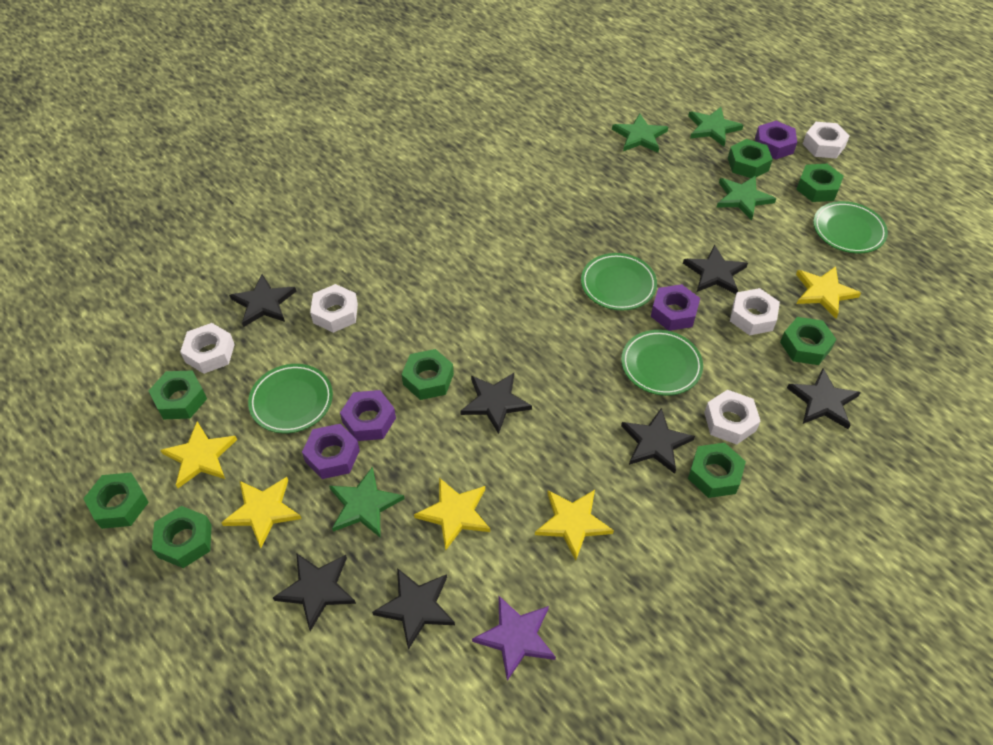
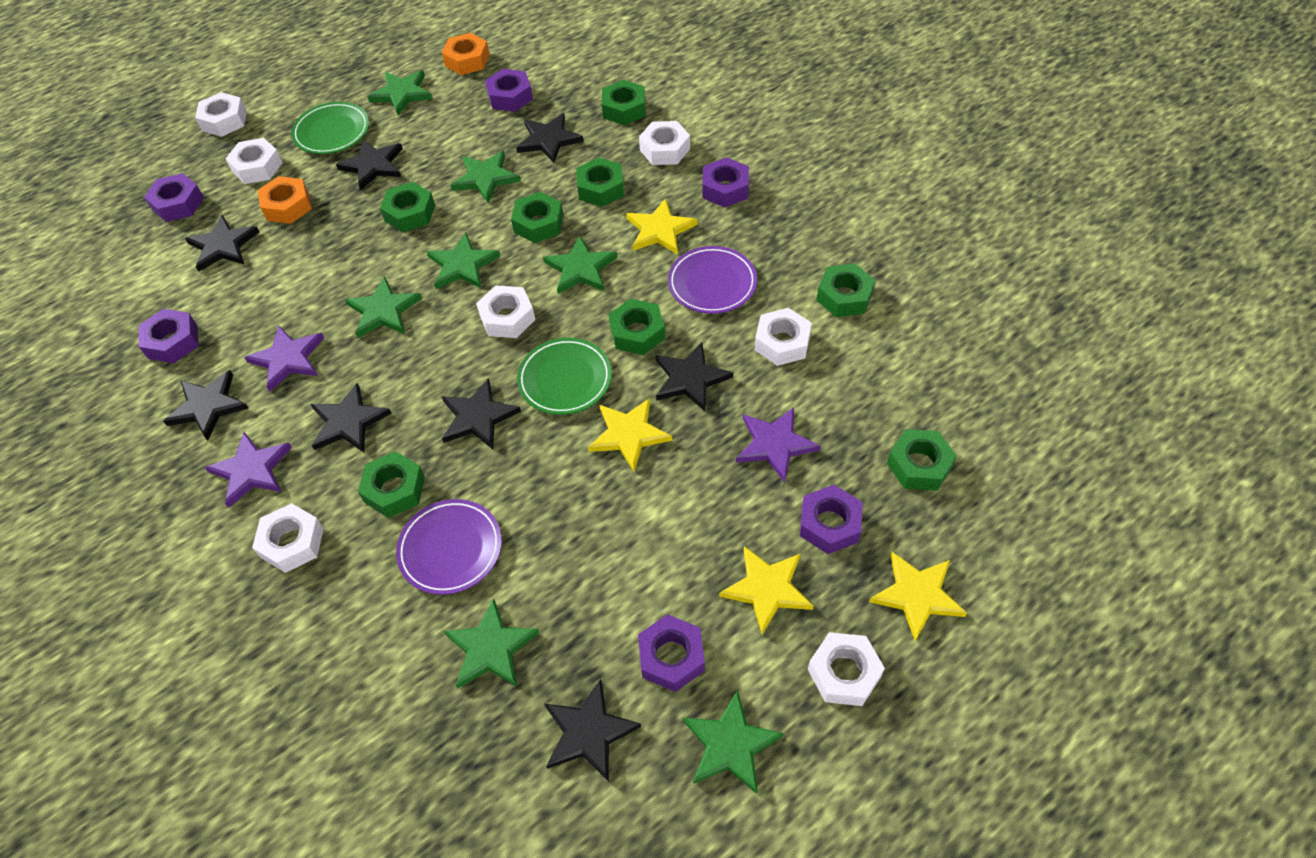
black star: 7 -> 8
green plate: 4 -> 2
green star: 4 -> 7
orange nut: 0 -> 2
purple nut: 4 -> 6
purple plate: 0 -> 2
purple star: 1 -> 3
white nut: 5 -> 7
yellow star: 5 -> 4

